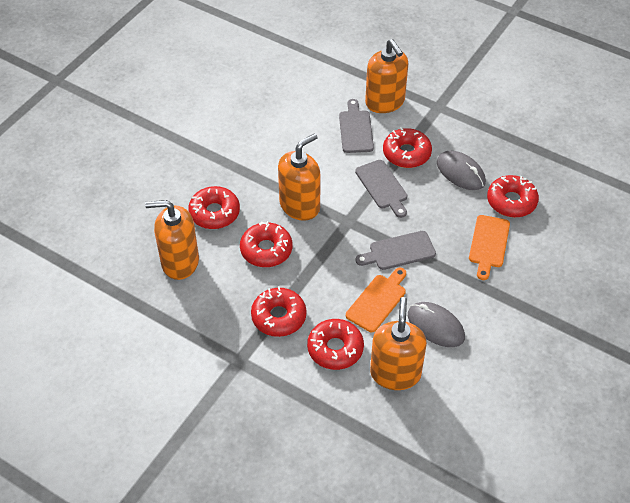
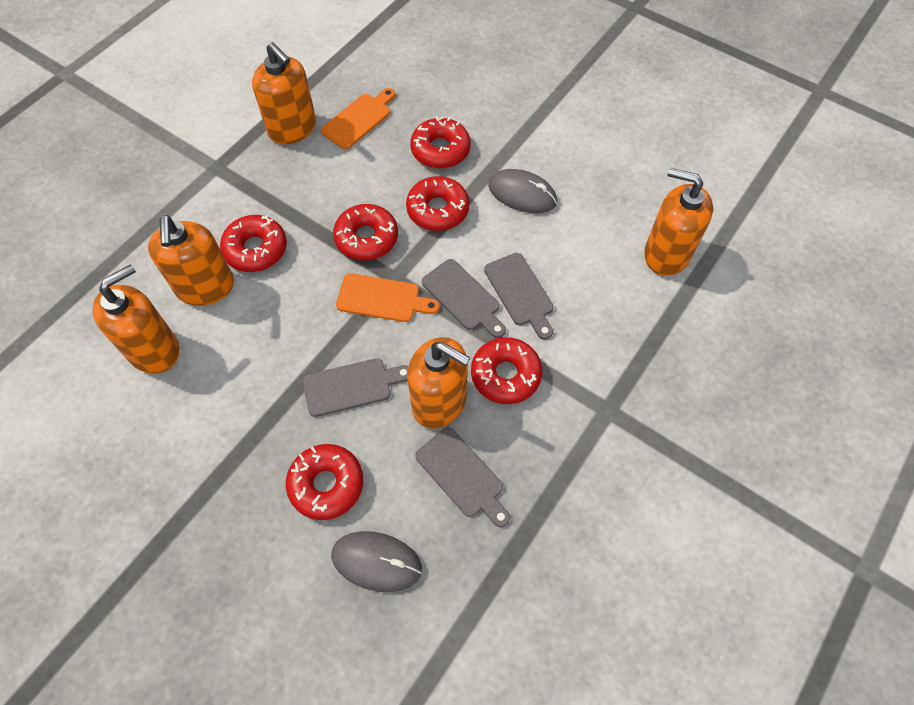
grey cutting board: 3 -> 4
orange soap dispenser: 4 -> 5

